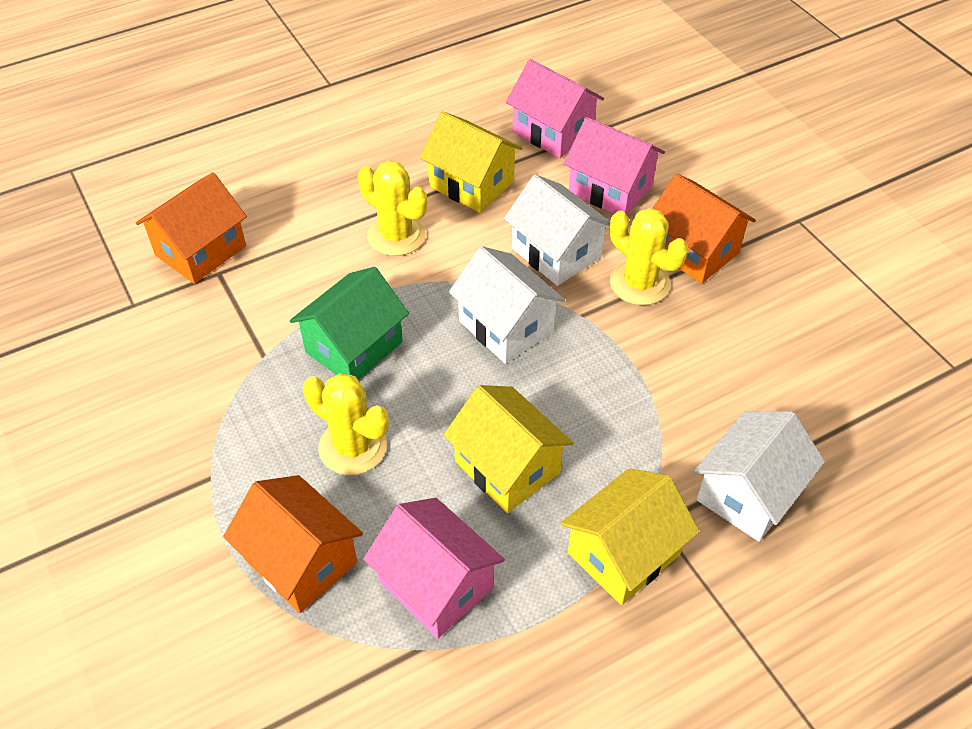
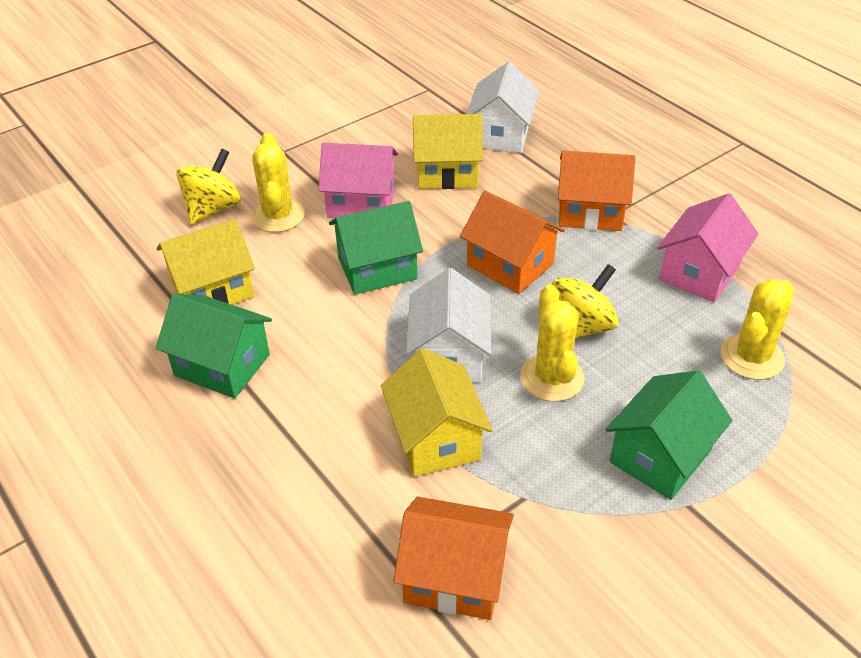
green house: 1 -> 3
pink house: 3 -> 2
white house: 3 -> 2
yellow spinning top: 0 -> 2

